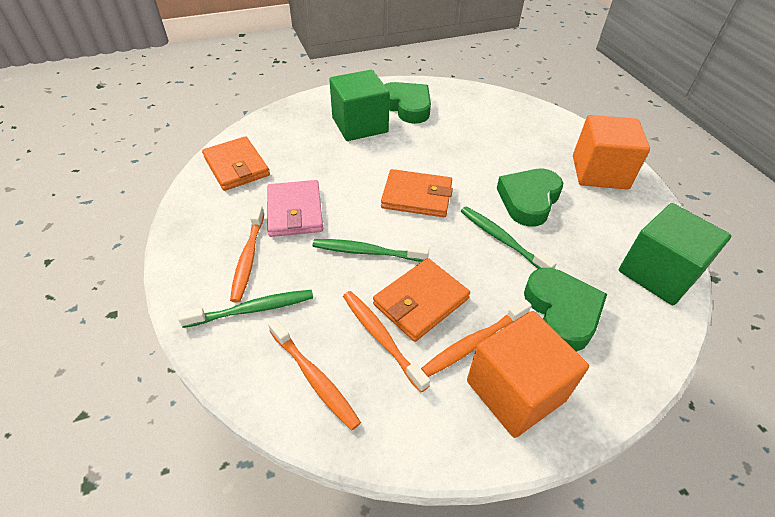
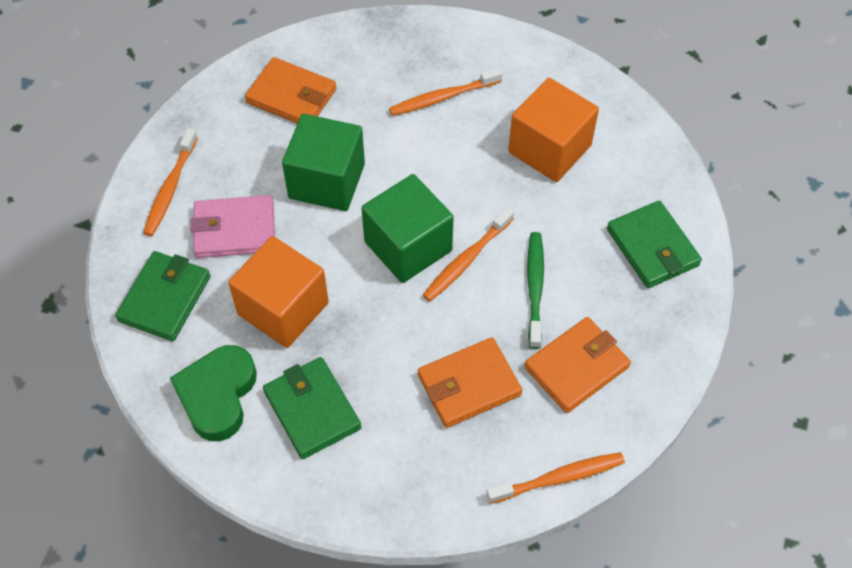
green heart: 3 -> 1
green toothbrush: 3 -> 1
green wallet: 0 -> 3

